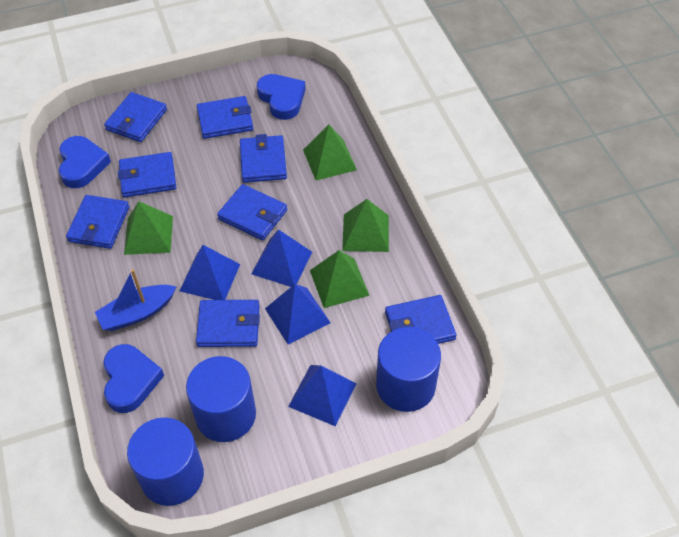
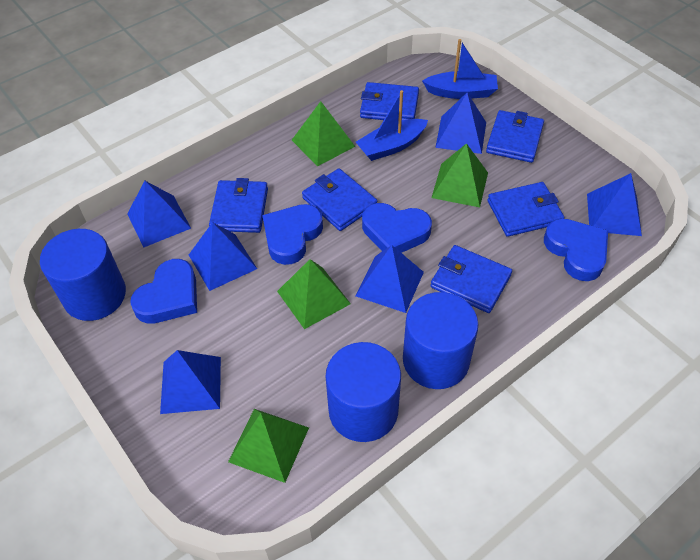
blue boat: 1 -> 2
blue heart: 3 -> 4
blue pyramid: 4 -> 6
blue wallet: 8 -> 6

